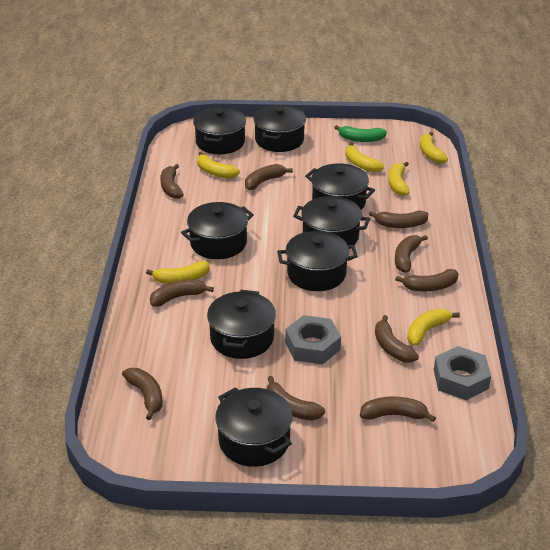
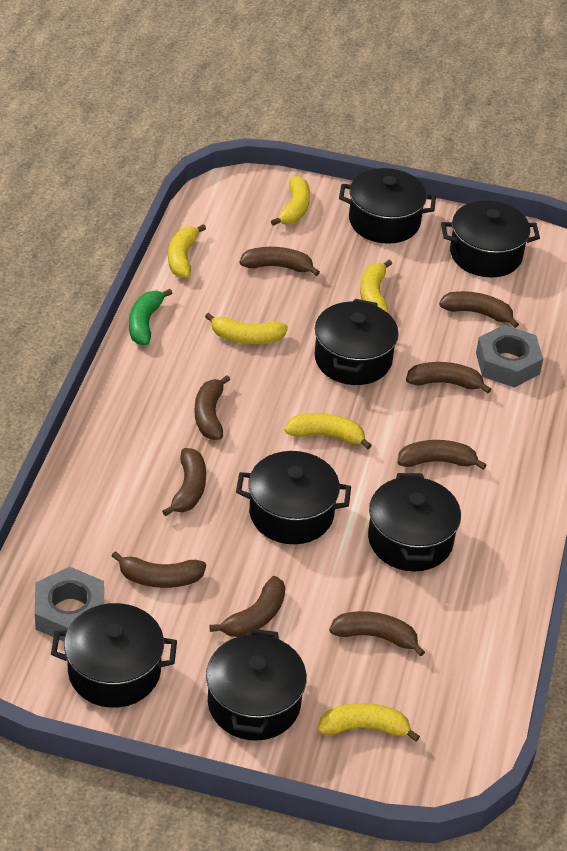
black pot: 8 -> 7
brown banana: 10 -> 9

